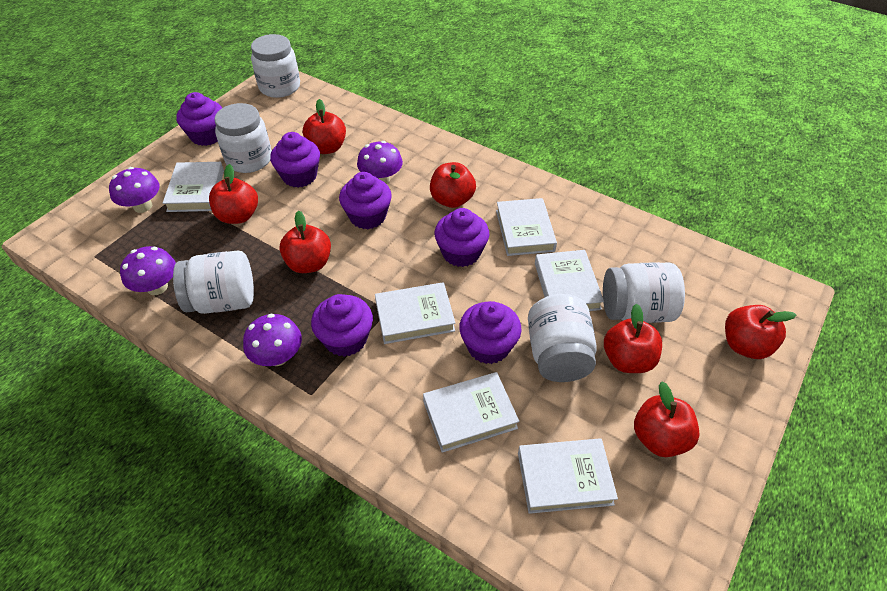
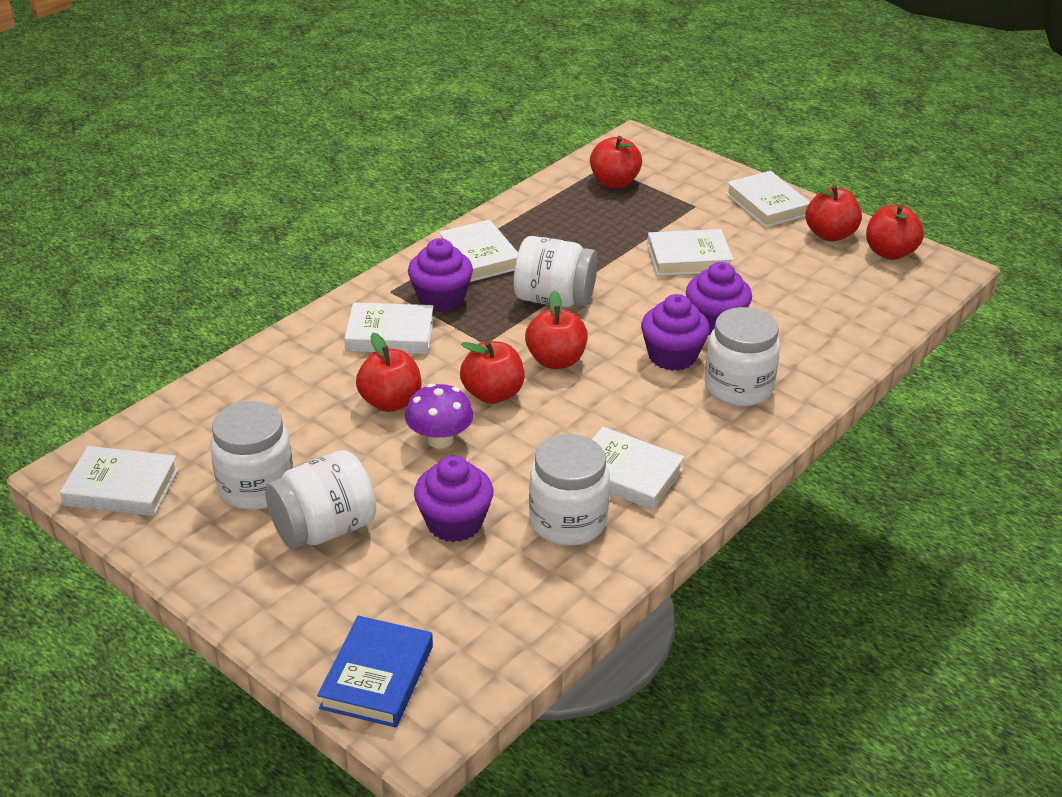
blue book: 0 -> 1
purple cupcake: 6 -> 4
purple mushroom: 4 -> 1
red apple: 7 -> 6

